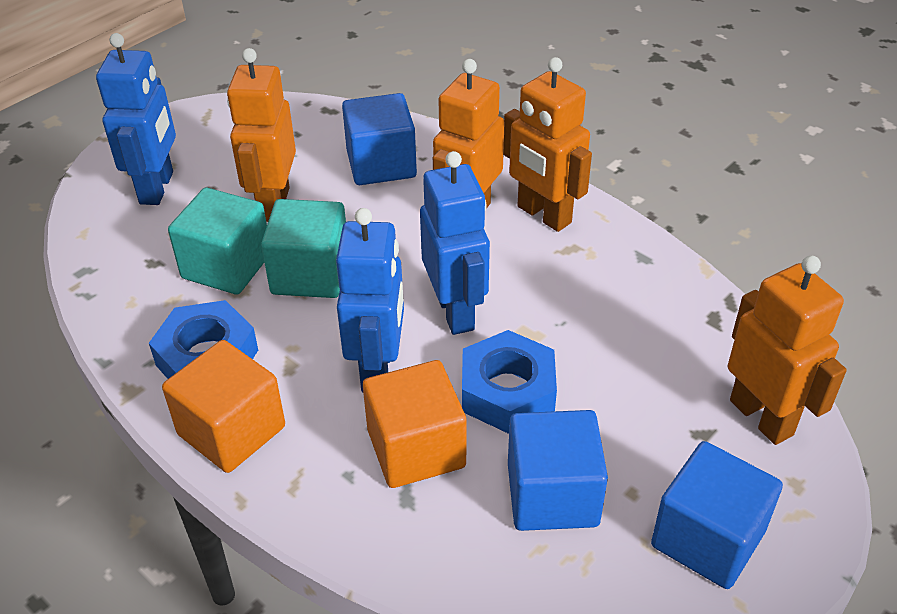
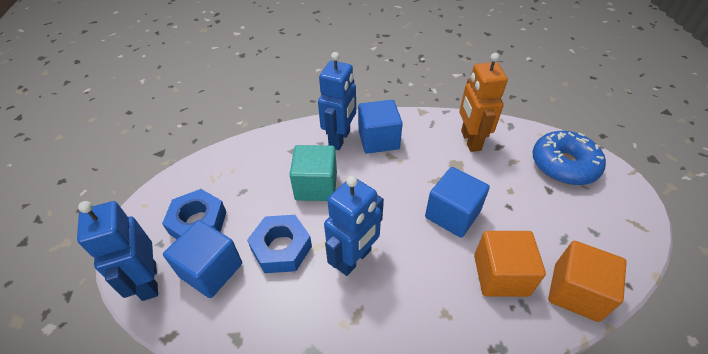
blue donut: 0 -> 1
orange robot: 4 -> 1
turquoise cube: 2 -> 1

